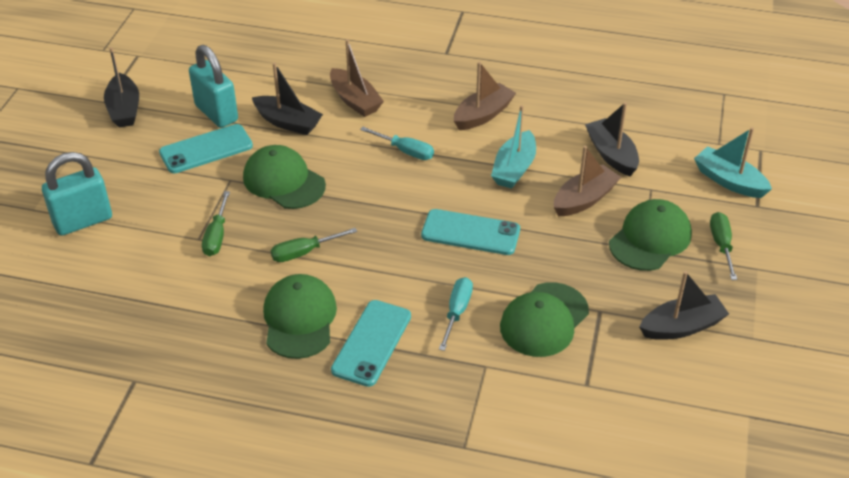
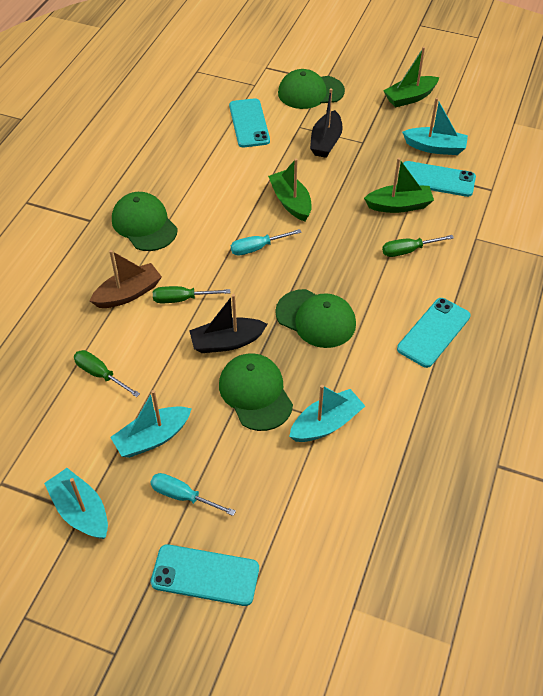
black boat: 4 -> 2
brown boat: 3 -> 1
green boat: 0 -> 3
turquoise boat: 2 -> 4
turquoise padlock: 2 -> 0
turquoise phone: 3 -> 4

